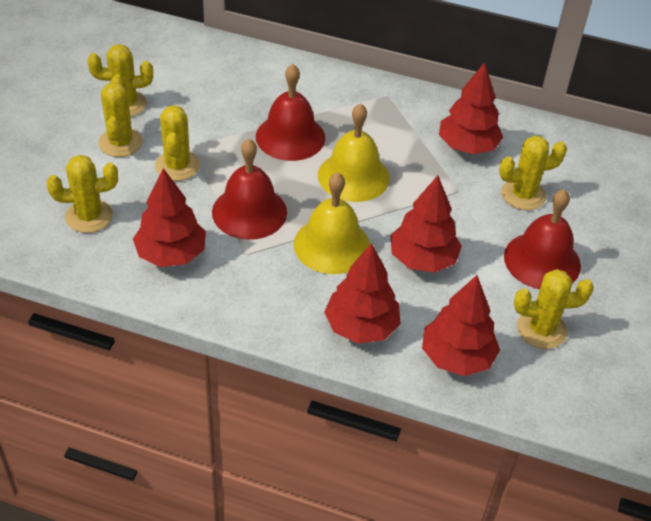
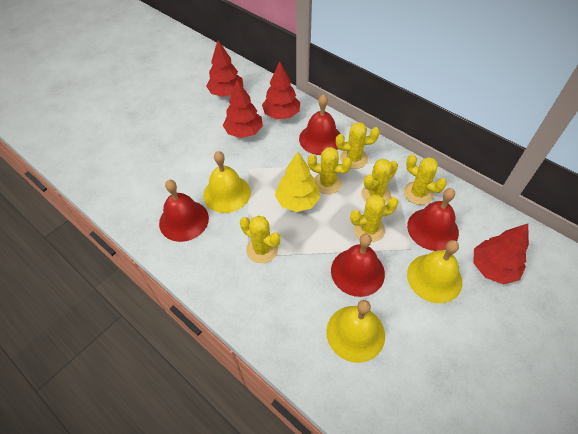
red bell: 3 -> 4
red tree: 5 -> 4
yellow bell: 2 -> 3
yellow tree: 0 -> 1

